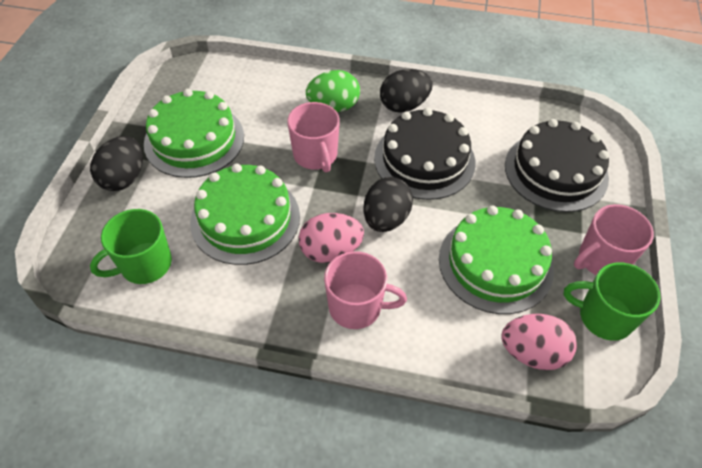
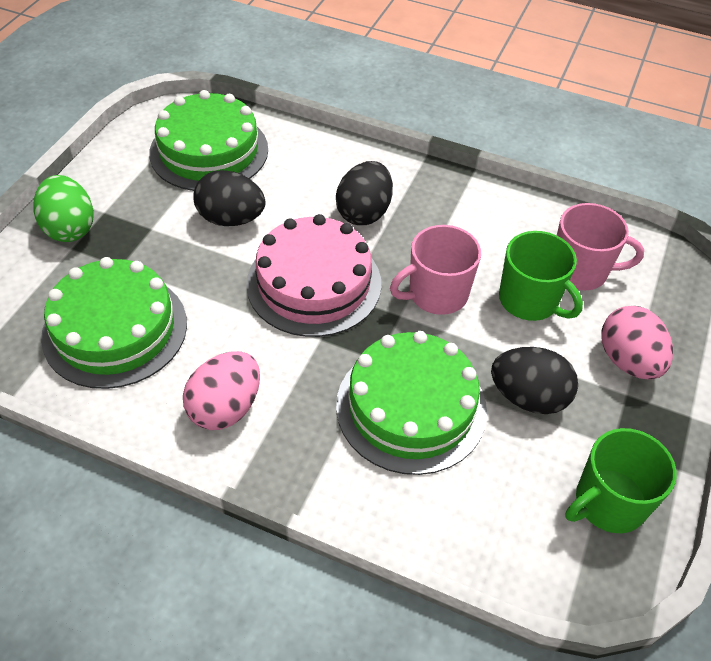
black cake: 2 -> 0
pink cake: 0 -> 1
pink mug: 3 -> 2

